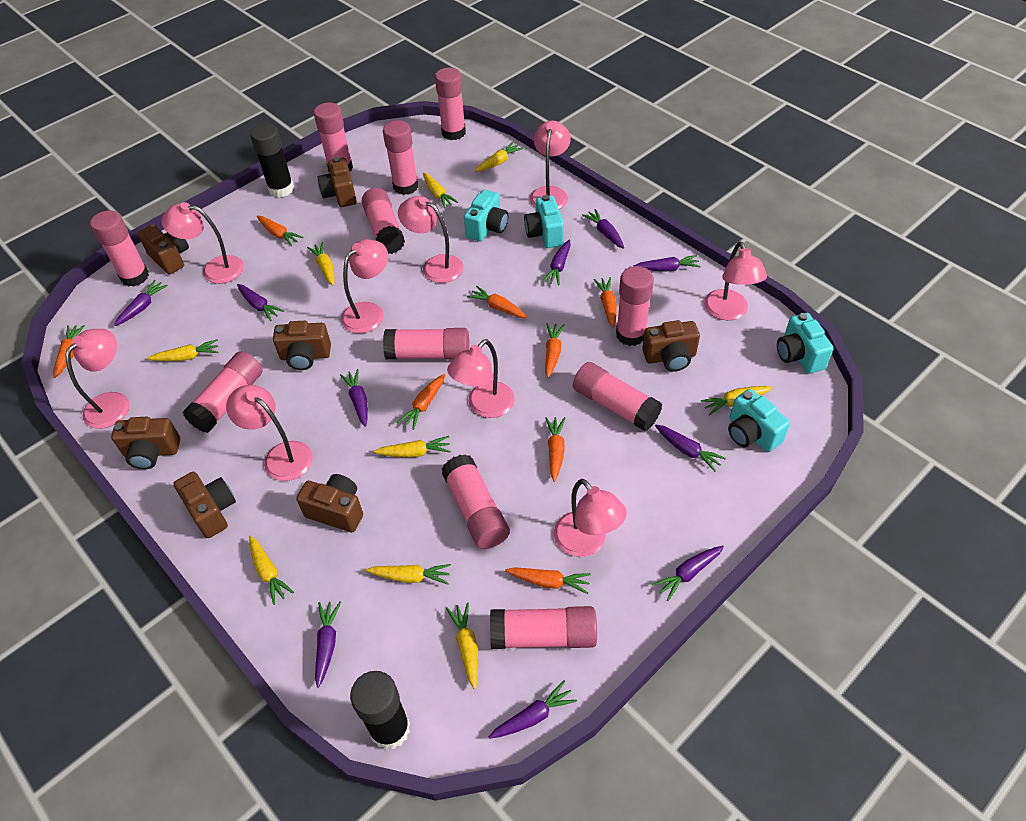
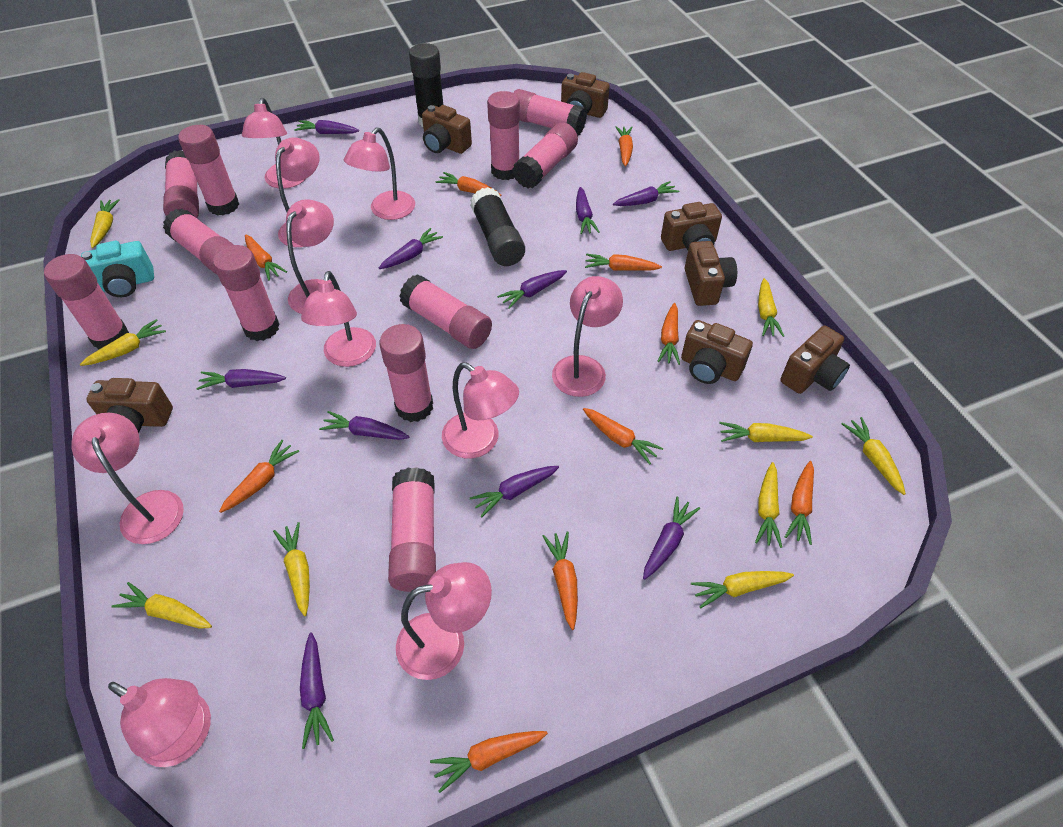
orange carrot: 8 -> 10
pink lamp: 9 -> 10
turquoise camera: 4 -> 1

